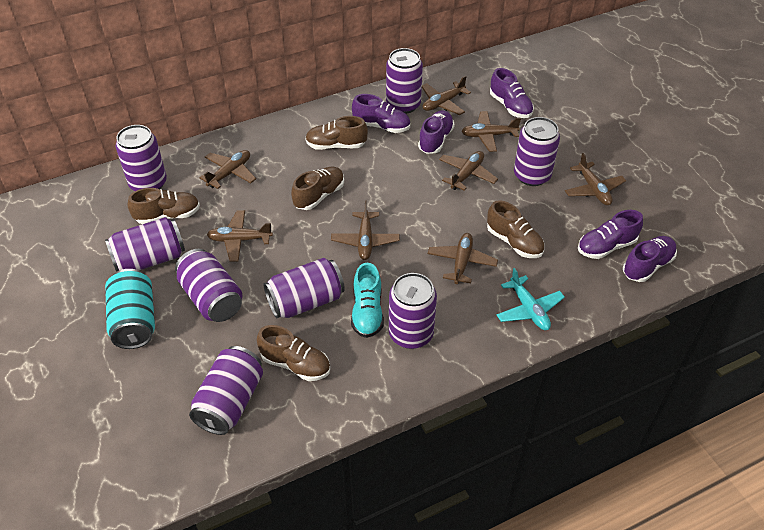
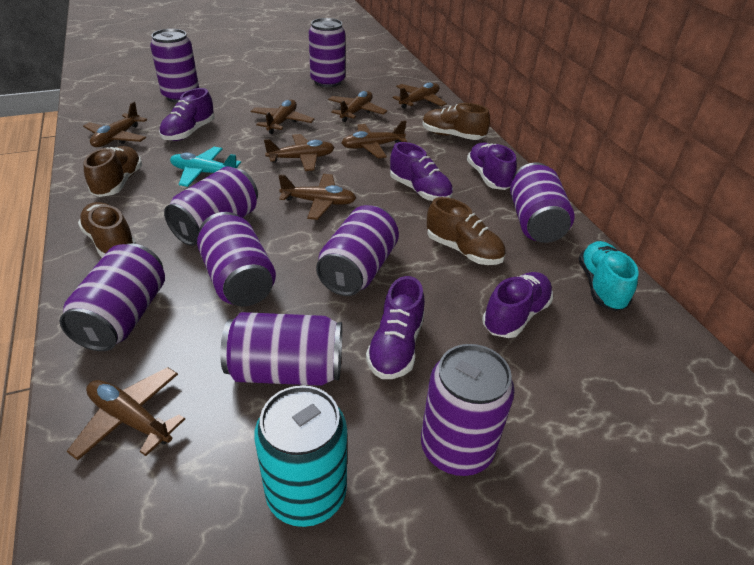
brown shoe: 5 -> 4
purple can: 8 -> 9

